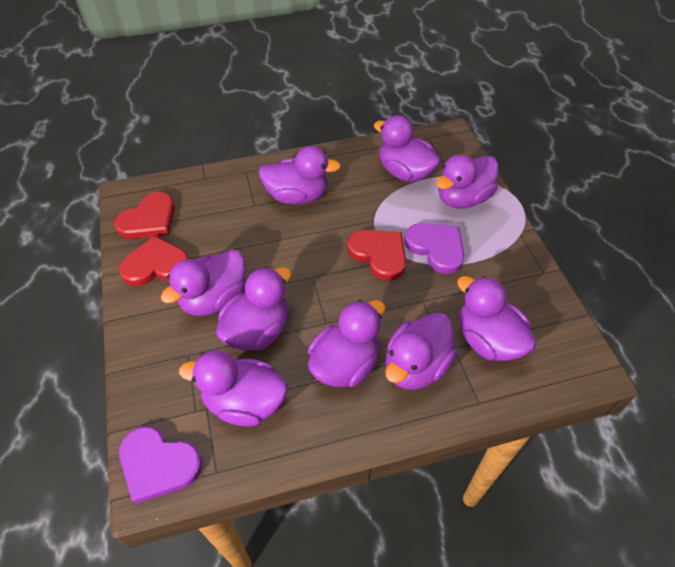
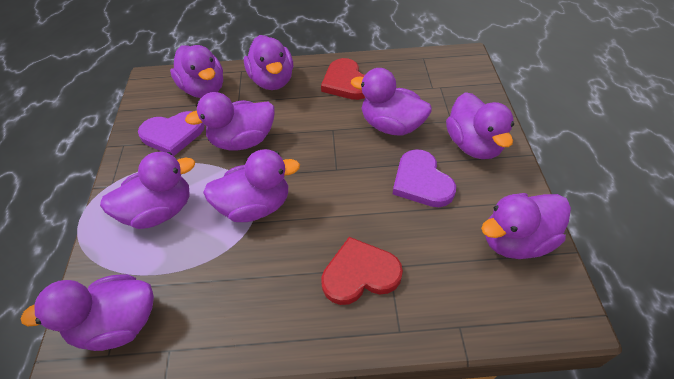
red heart: 3 -> 2

